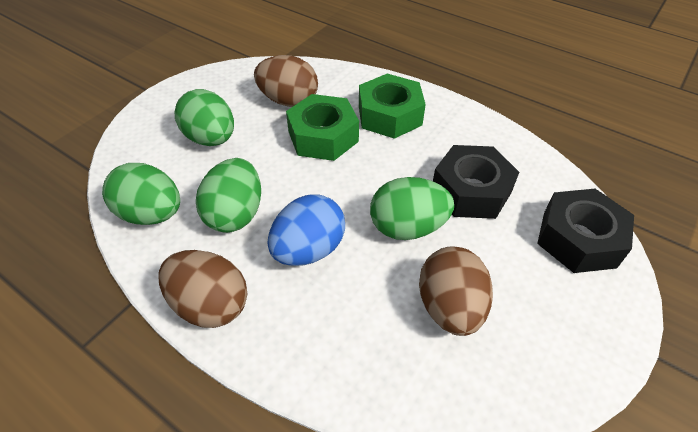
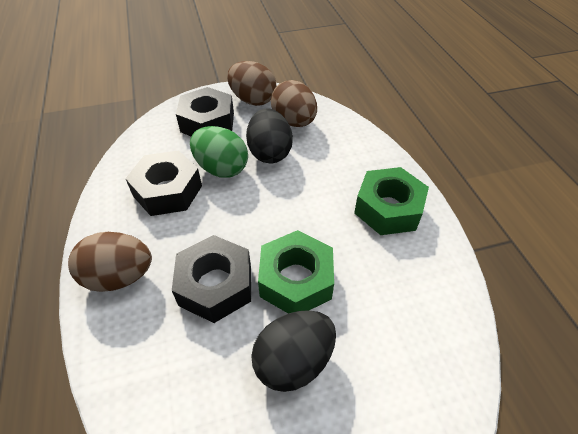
black egg: 0 -> 2
black nut: 2 -> 3
blue egg: 1 -> 0
green egg: 4 -> 1

